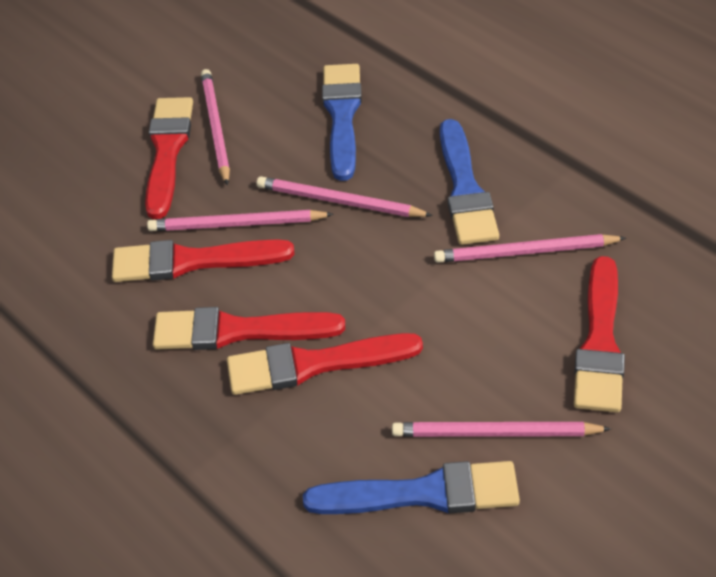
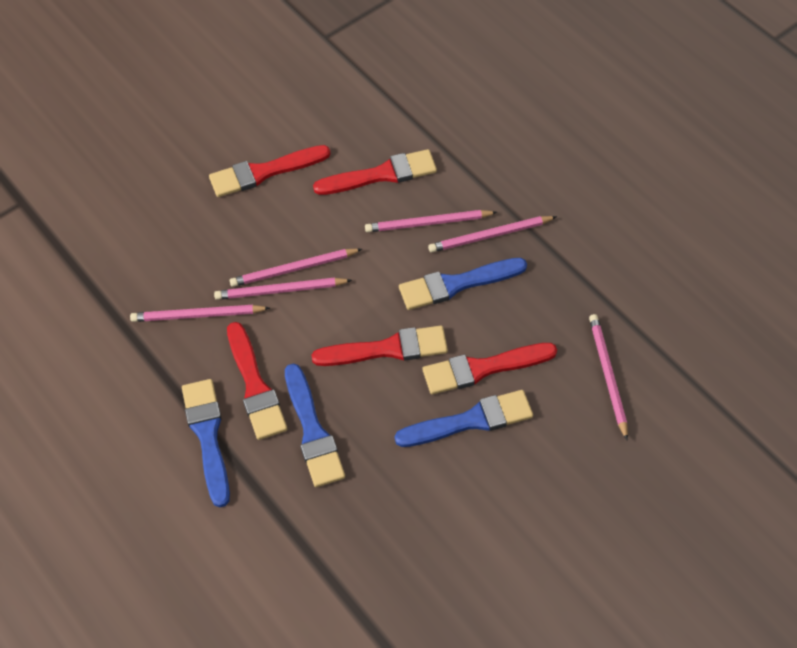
blue brush: 3 -> 4
pink pencil: 5 -> 6

